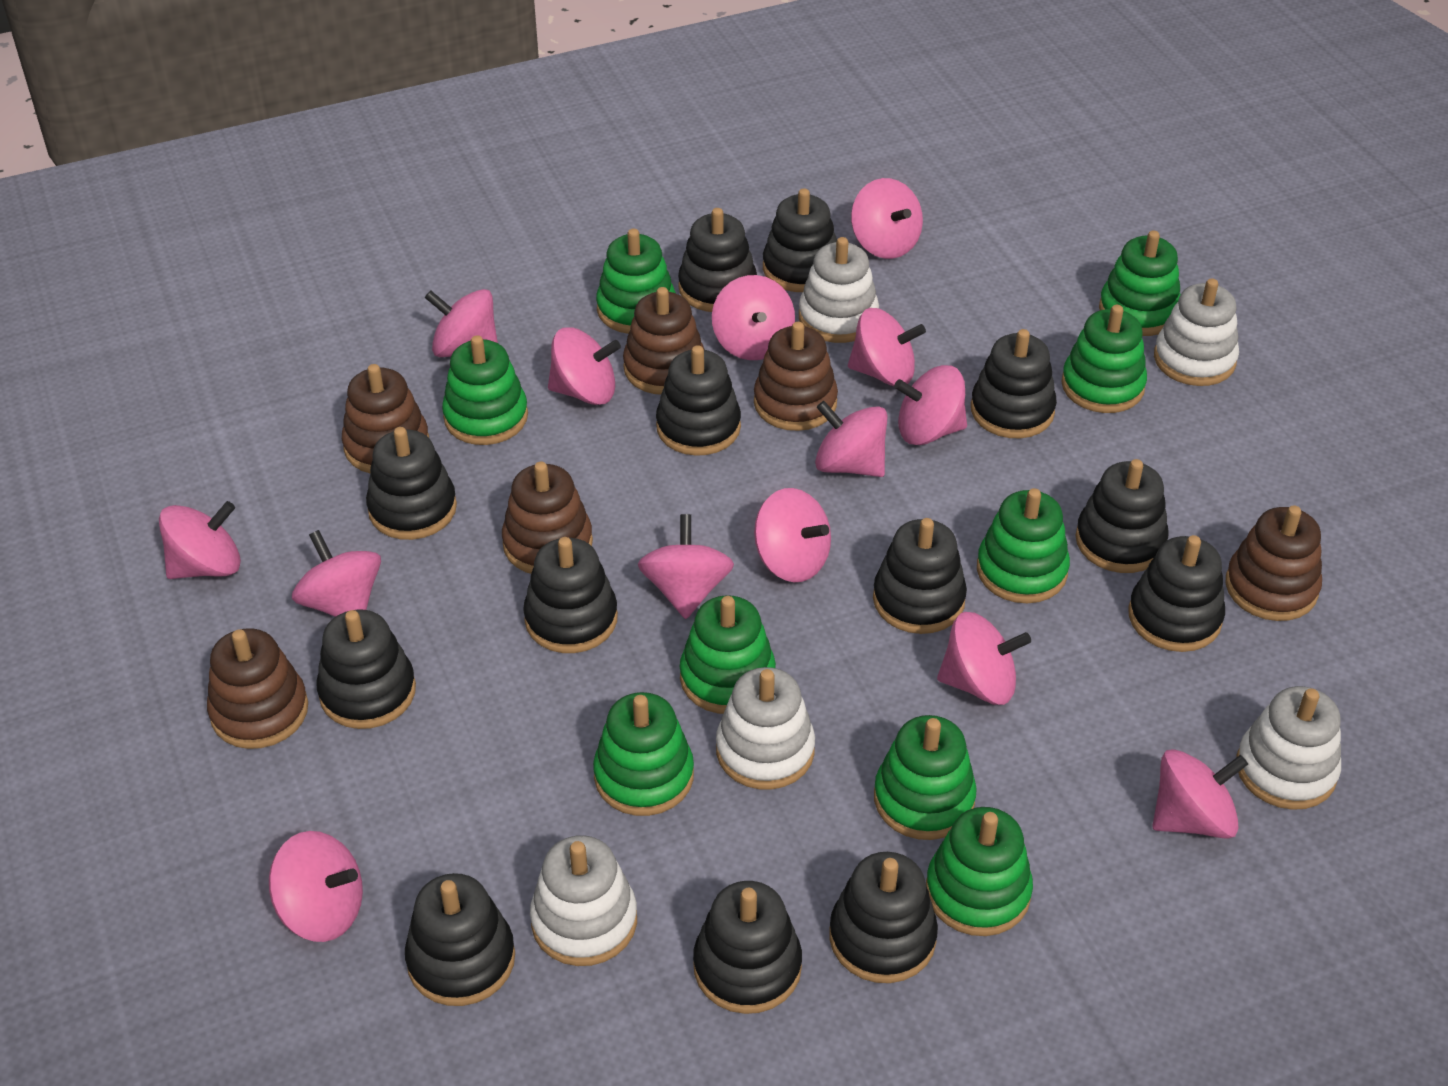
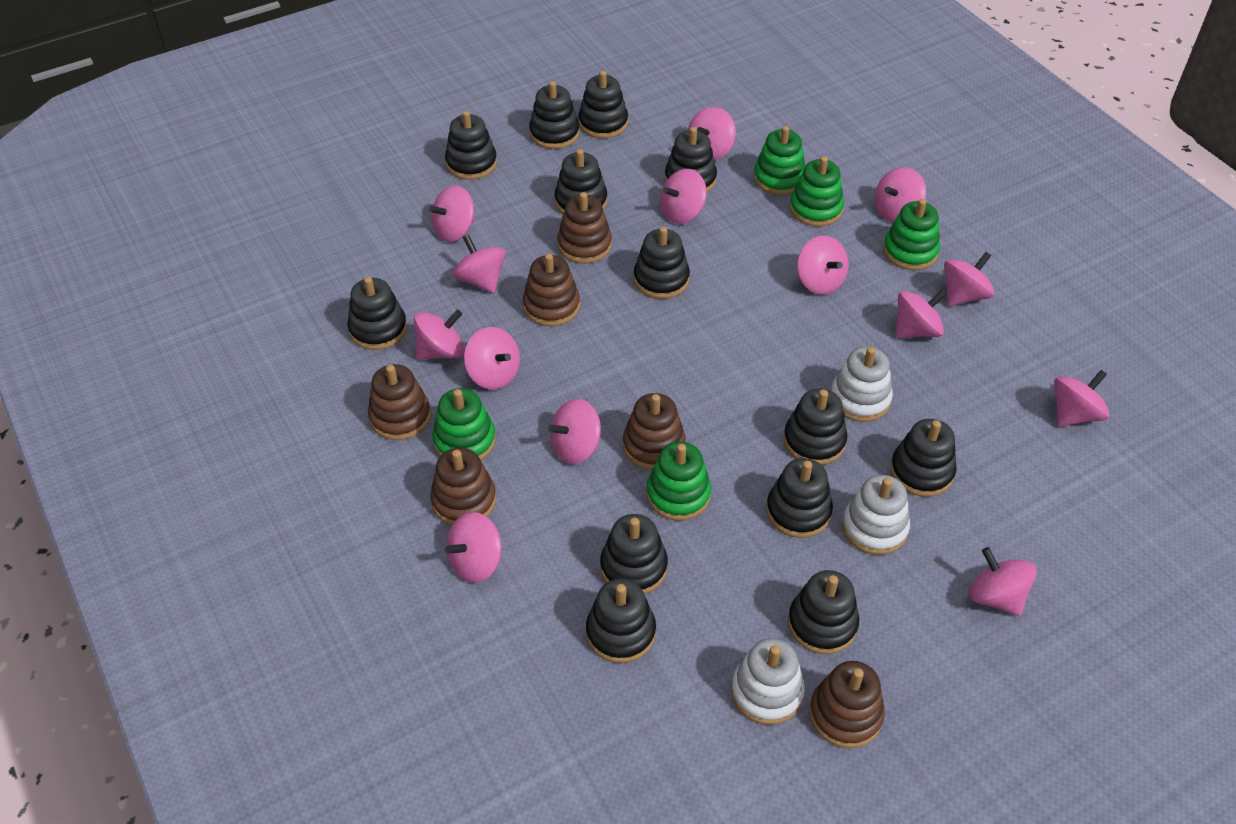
green stacking toy: 9 -> 5
white stacking toy: 5 -> 3

